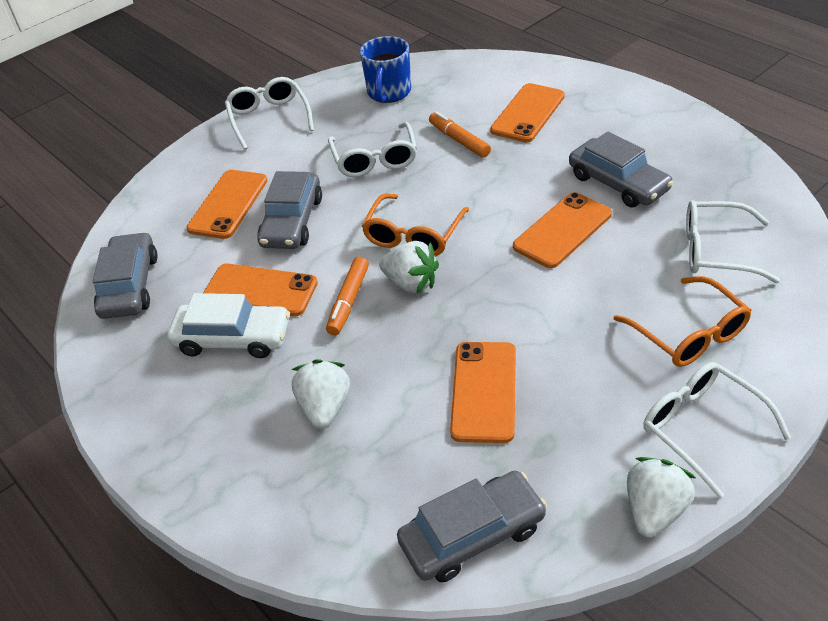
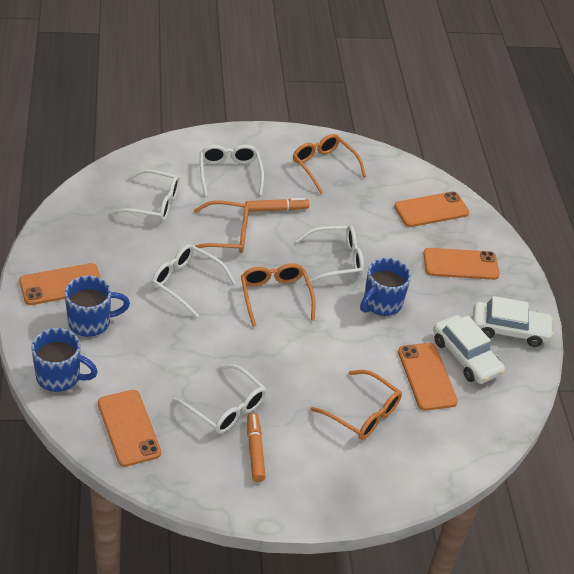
blue mug: 1 -> 3
grey car: 4 -> 0
orange glasses: 2 -> 4
white car: 1 -> 2
white glasses: 4 -> 5
white strawberry: 3 -> 0

